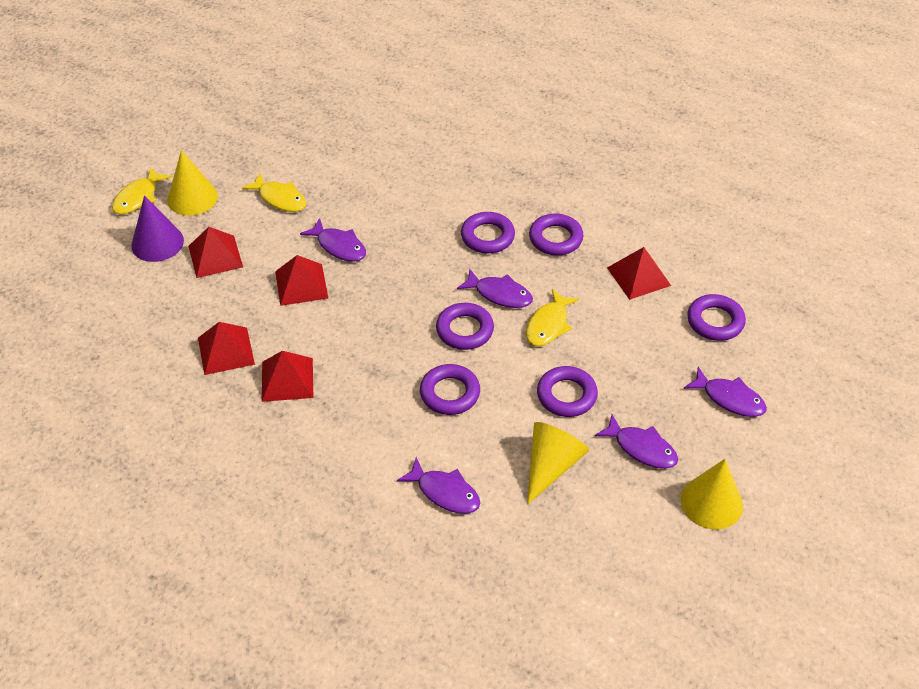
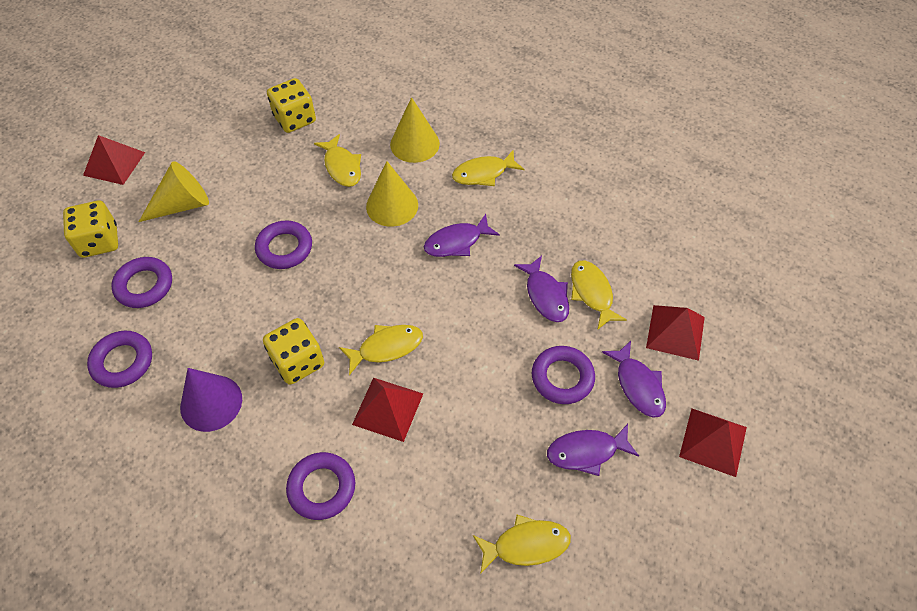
purple fish: 5 -> 4
purple ring: 6 -> 5
red pyramid: 5 -> 4
yellow dice: 0 -> 3
yellow fish: 3 -> 5

